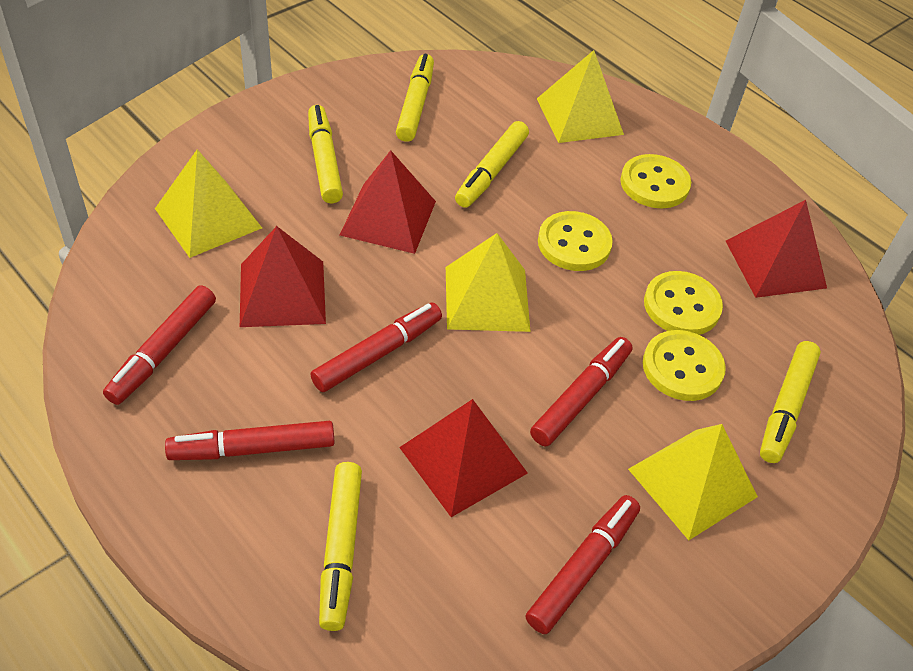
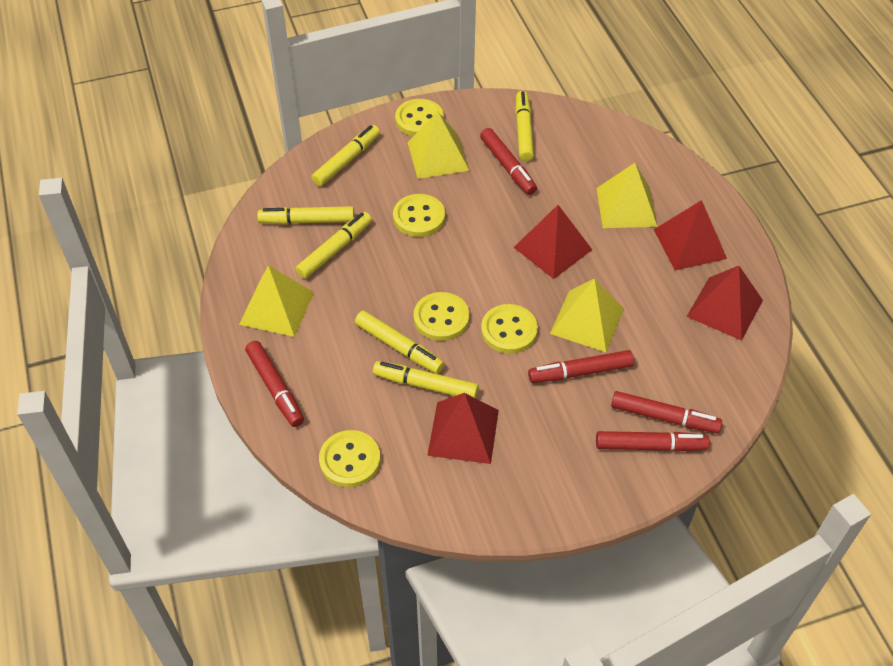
yellow button: 4 -> 5
yellow marker: 5 -> 6

